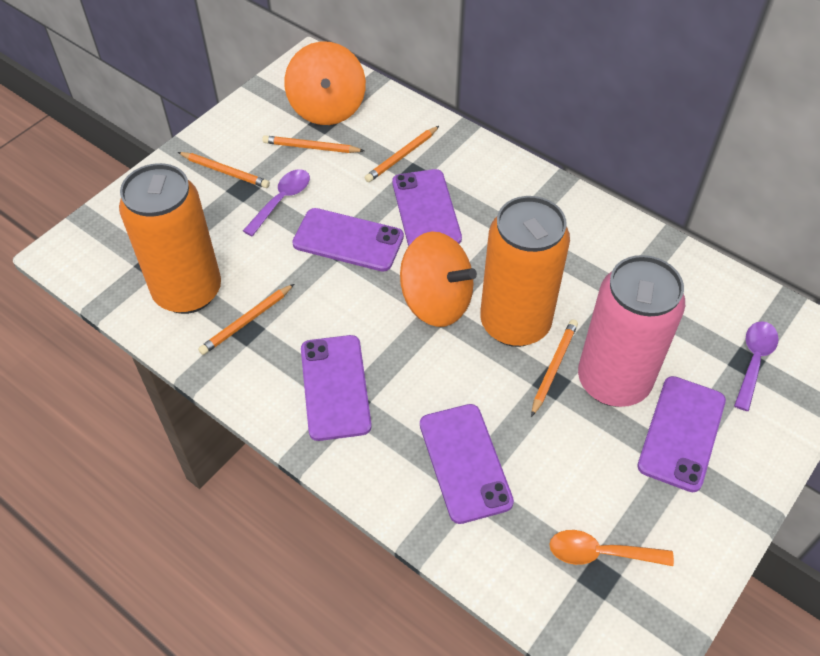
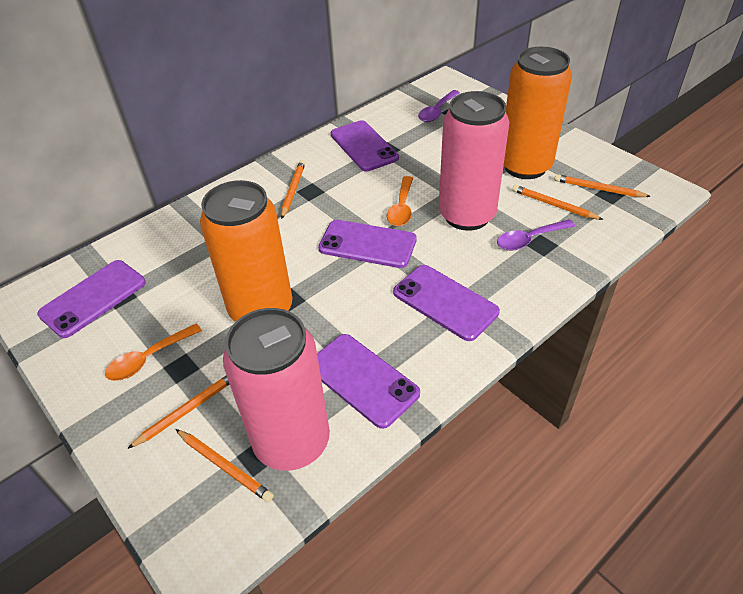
orange spinning top: 2 -> 0
orange spoon: 1 -> 2
pink can: 1 -> 2

